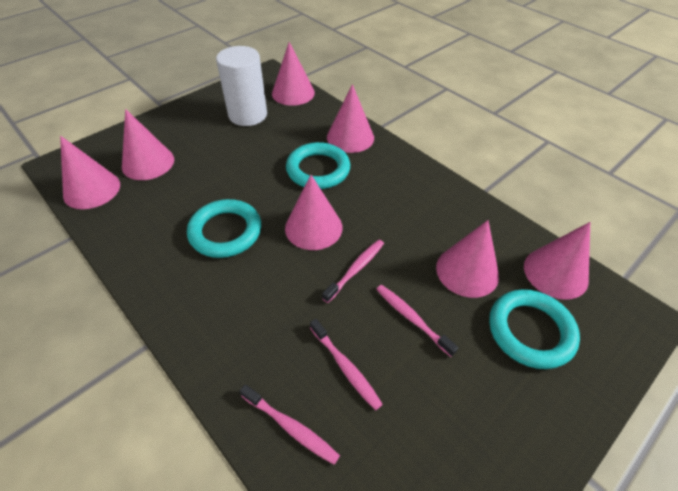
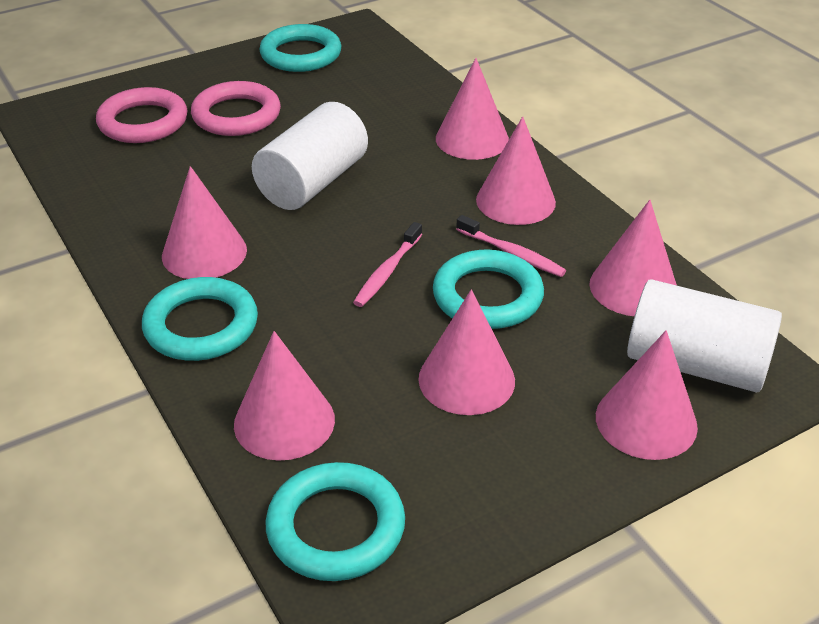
pink ring: 0 -> 2
pink toothbrush: 4 -> 2
turquoise ring: 3 -> 4
white cylinder: 1 -> 2

